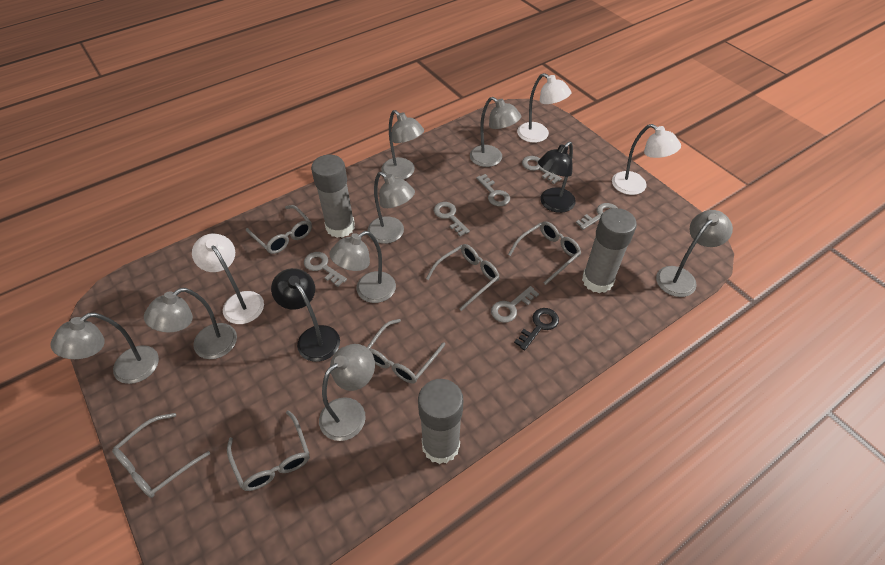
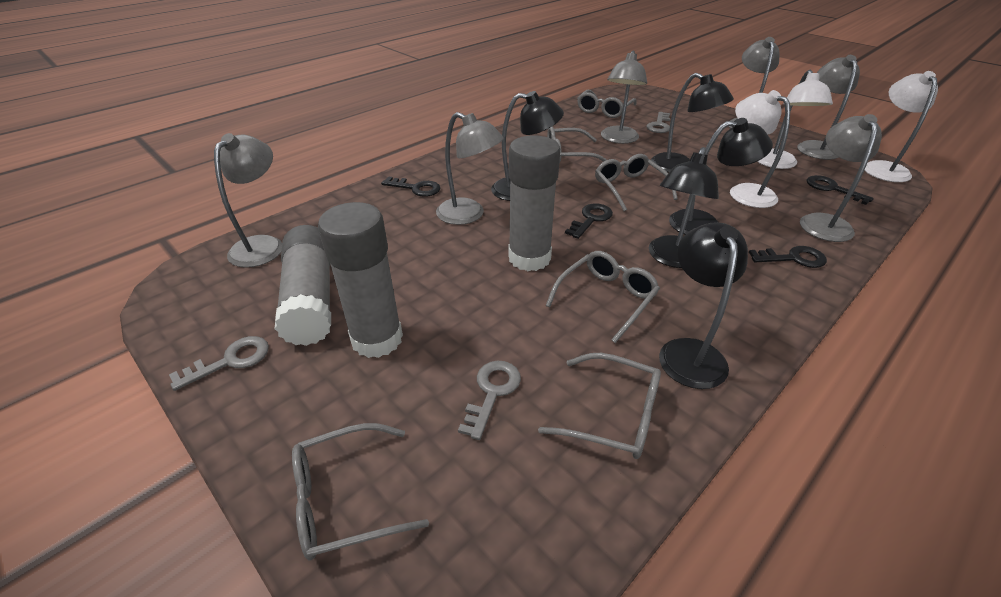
black key: 1 -> 4
black lamp: 2 -> 5
grey key: 6 -> 3
grey lamp: 8 -> 6

